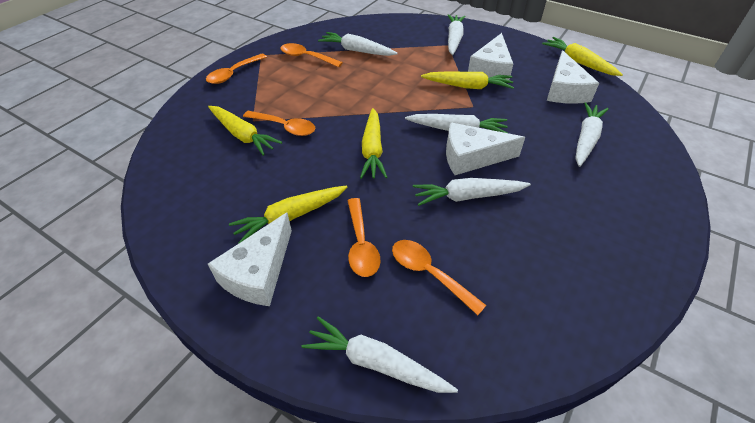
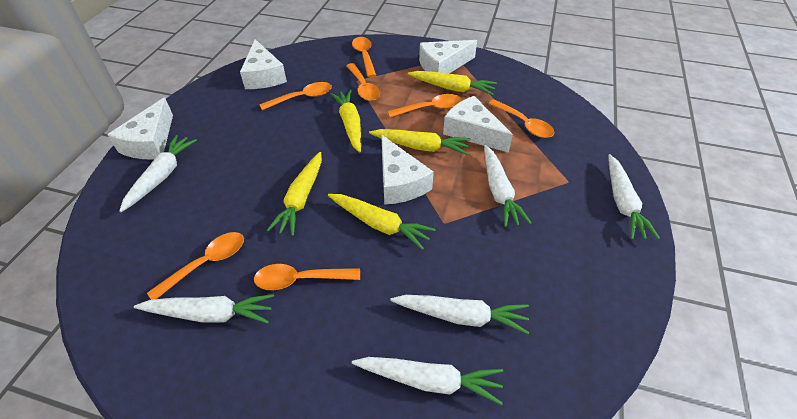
orange spoon: 5 -> 7
white cheese: 4 -> 5

